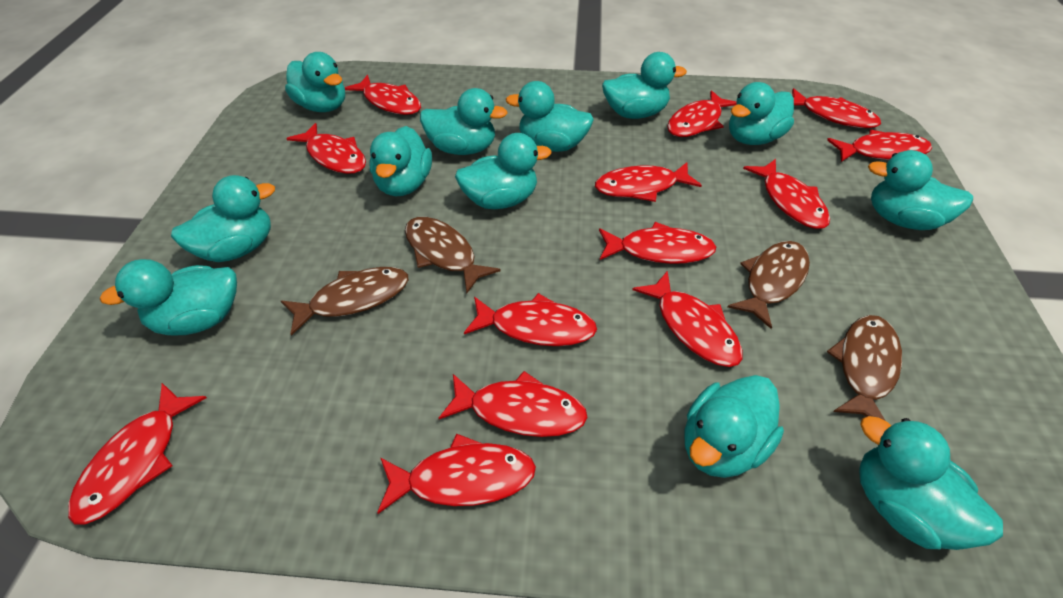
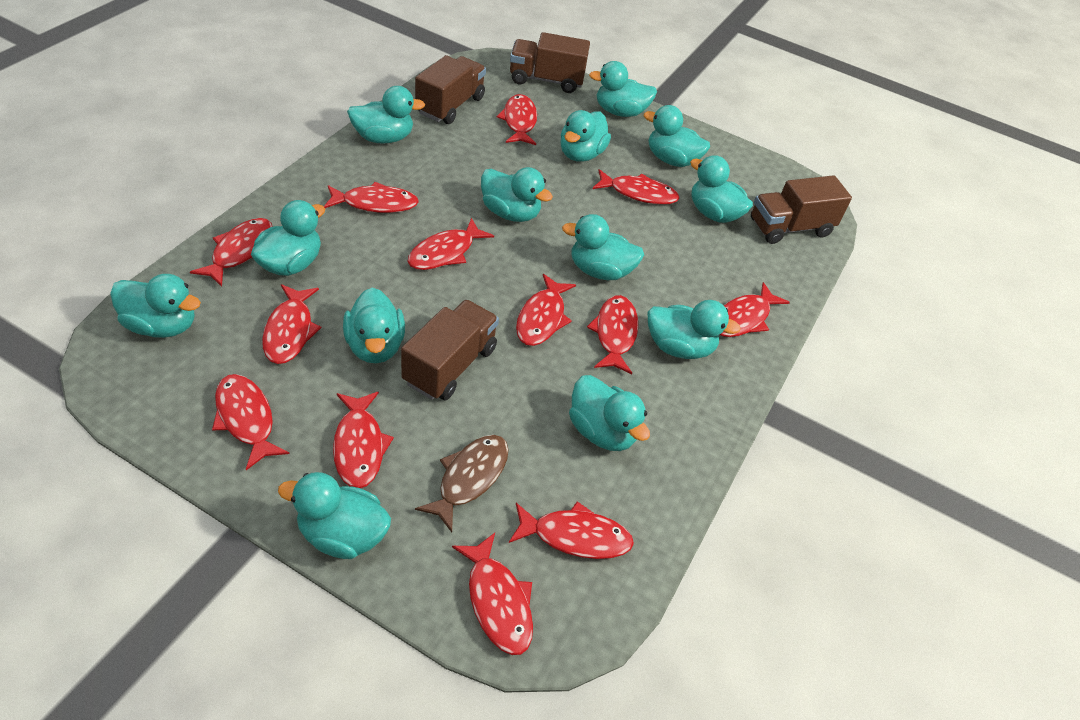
brown fish: 4 -> 1
brown truck: 0 -> 4
turquoise duck: 12 -> 13

